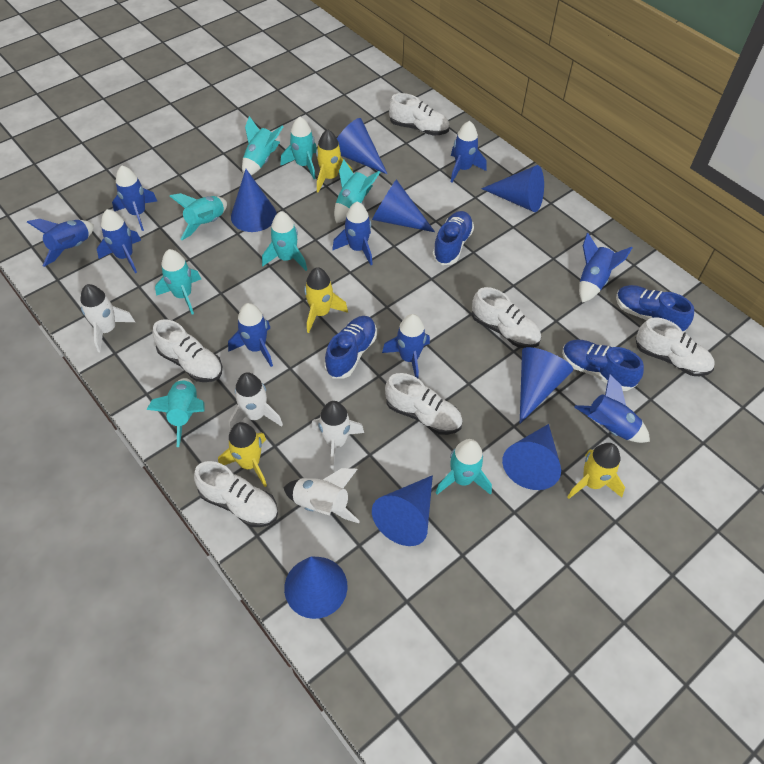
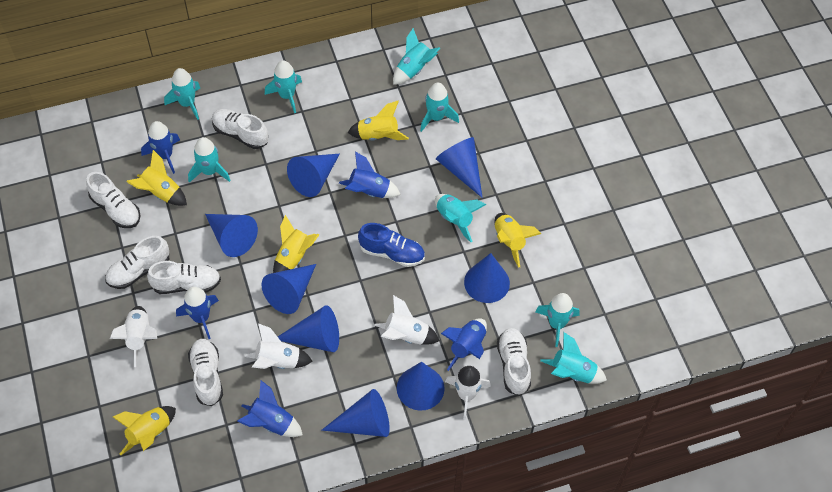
blue rocket: 9 -> 5
blue shoe: 4 -> 1
yellow rocket: 4 -> 5

